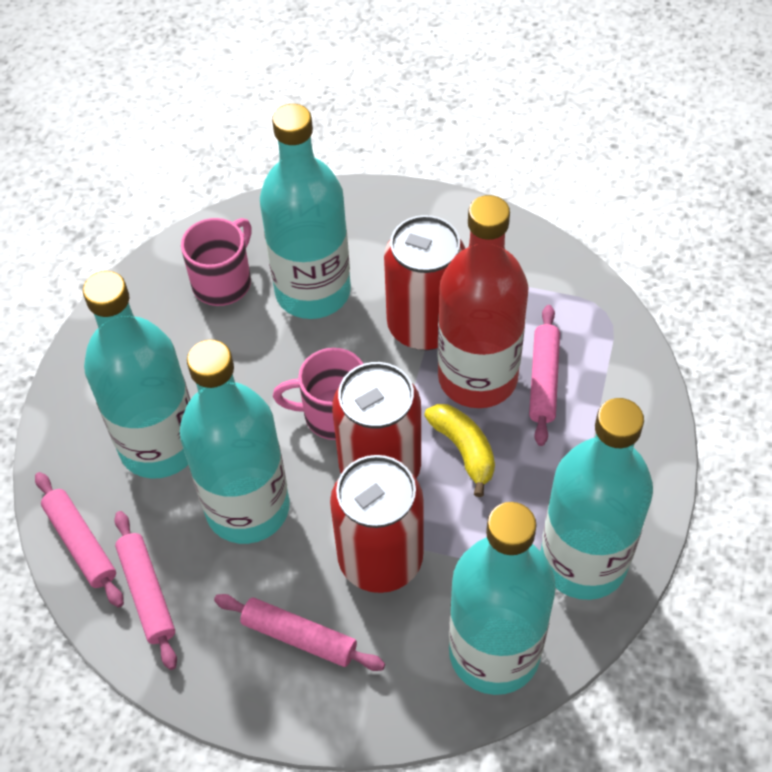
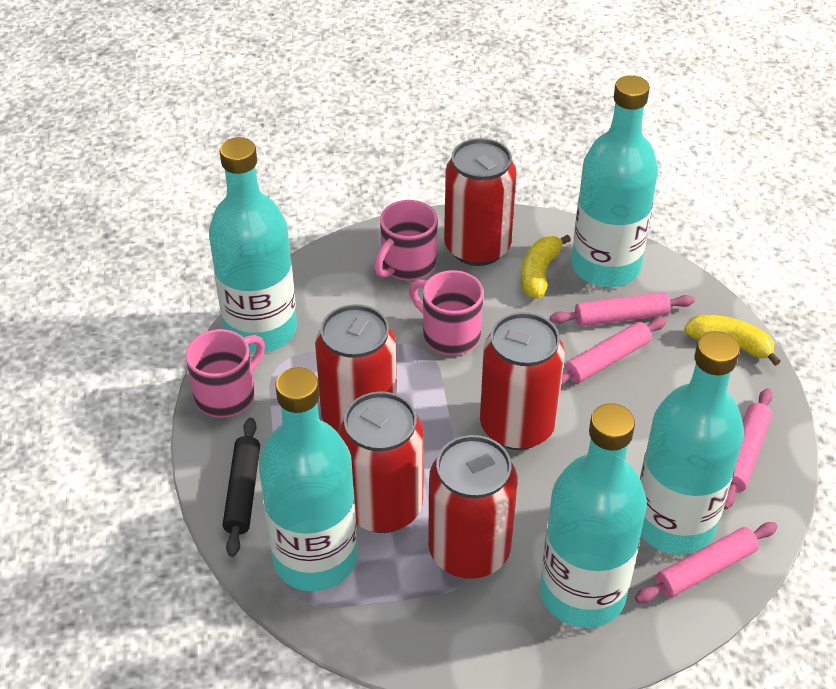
black rolling pin: 0 -> 1
pink mug: 2 -> 3
red bottle: 1 -> 0
red can: 3 -> 5
yellow banana: 1 -> 2

